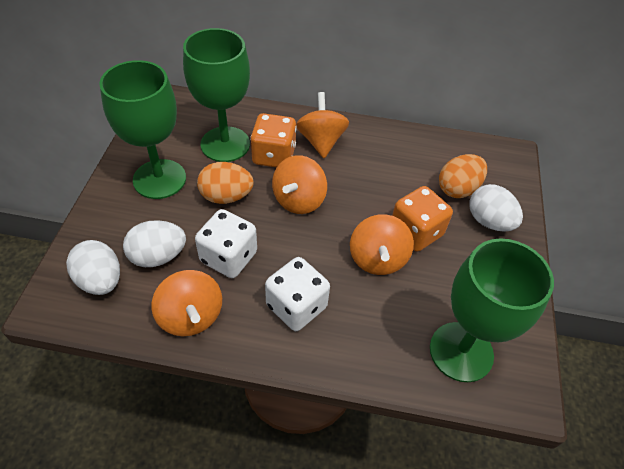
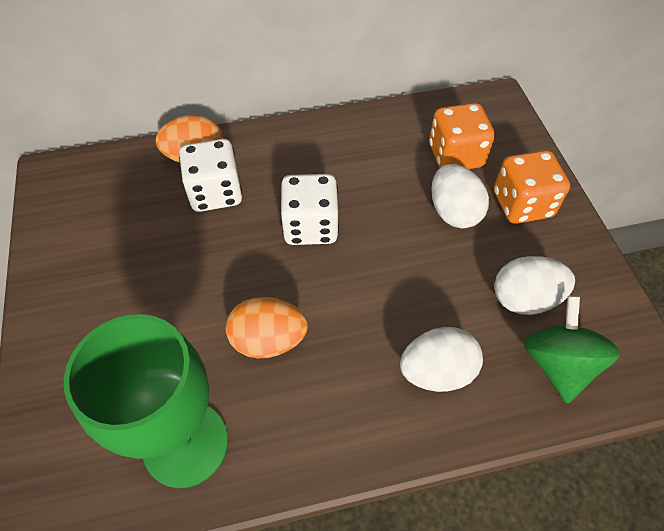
green goblet: 3 -> 1
green spinning top: 0 -> 1
orange spinning top: 4 -> 0

